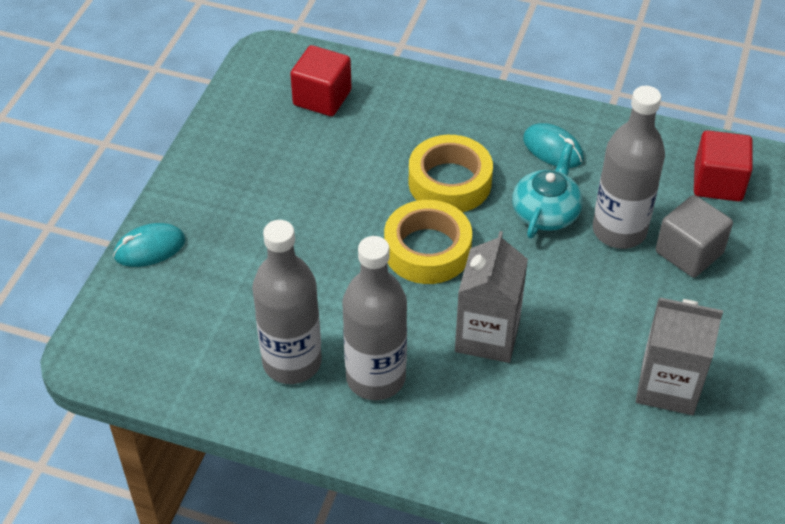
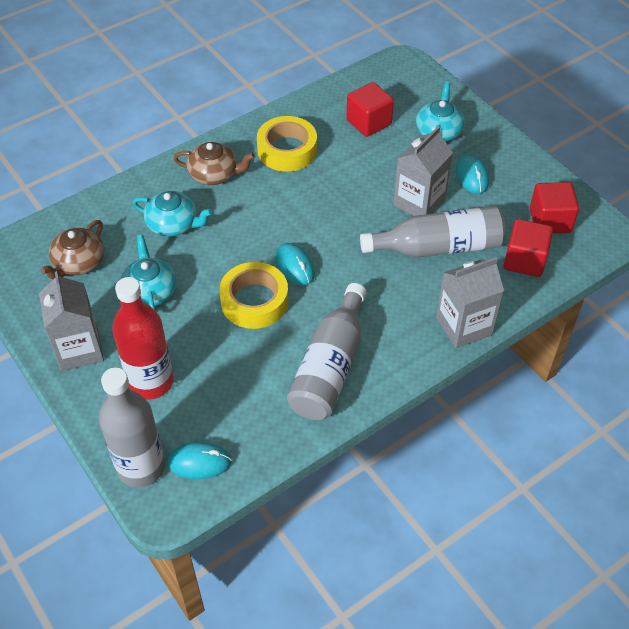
brown teapot: 0 -> 2
grey carton: 2 -> 3
grey cube: 1 -> 0
red bottle: 0 -> 1
red cube: 2 -> 3
turquoise mouse: 2 -> 3
turquoise teapot: 1 -> 3

